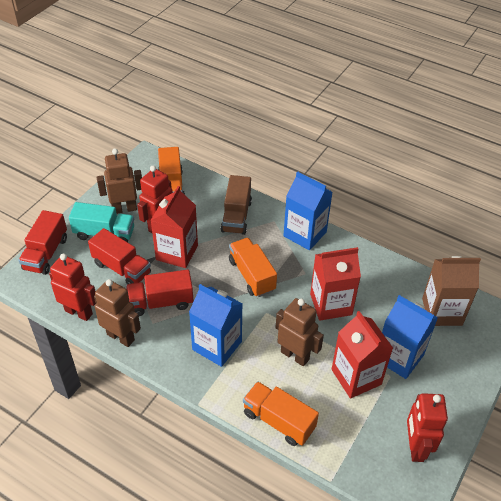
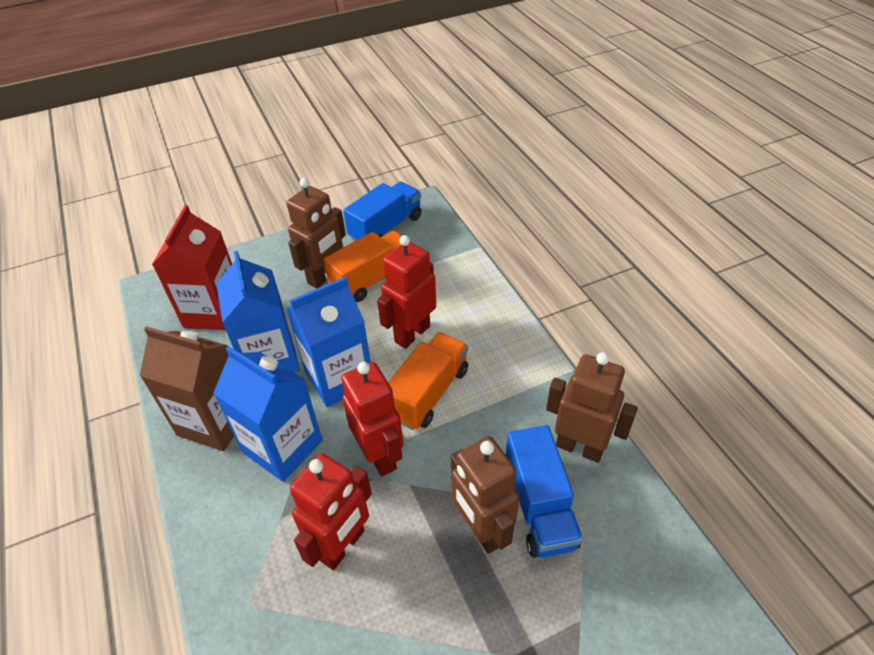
blue truck: 0 -> 2
brown truck: 1 -> 0
orange truck: 3 -> 2
red carton: 3 -> 1
red truck: 3 -> 0
turquoise truck: 1 -> 0

